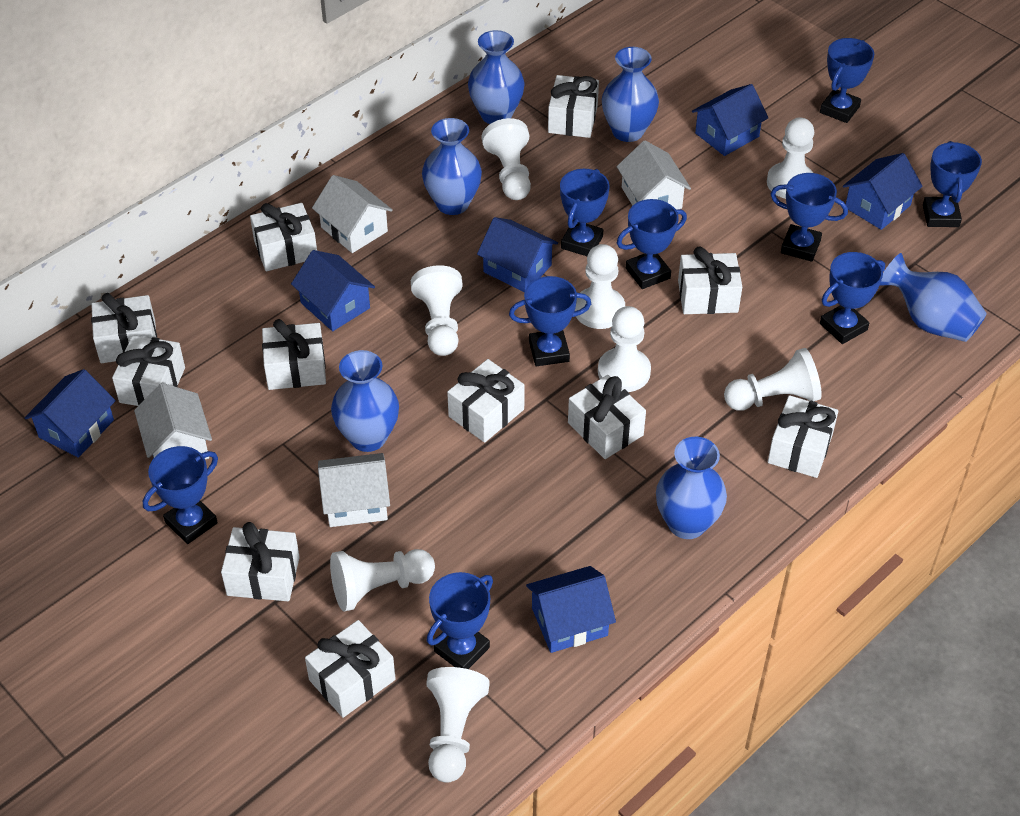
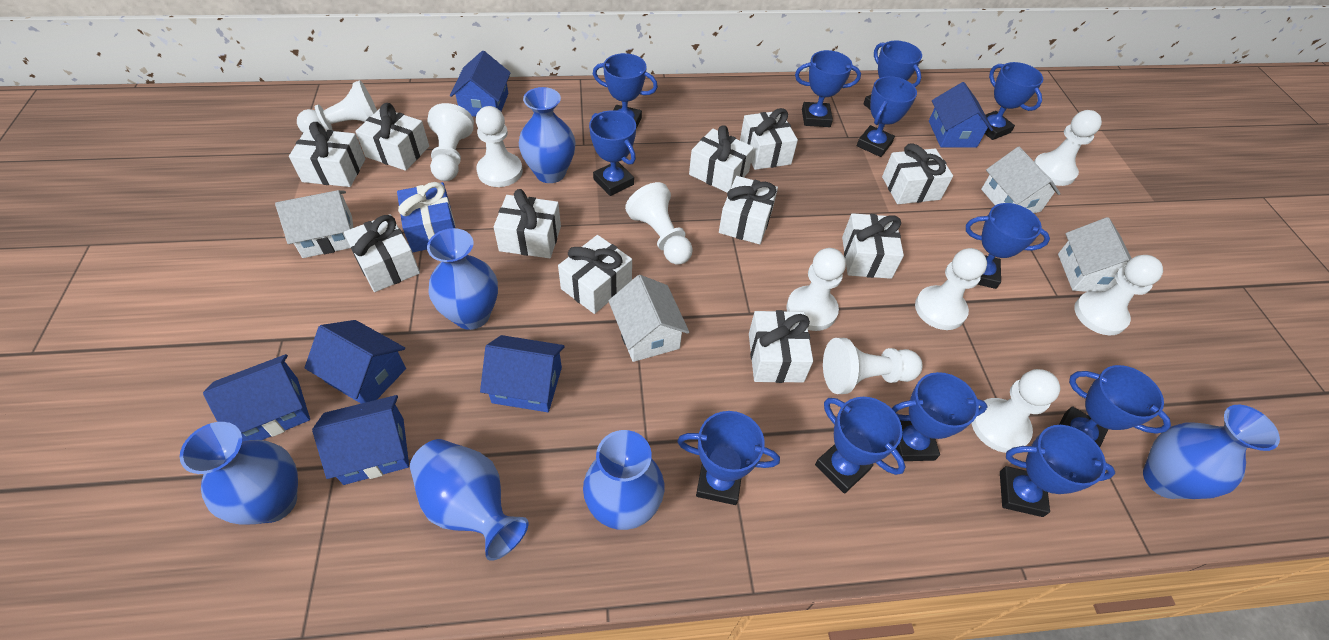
blue gift: 0 -> 1
blue trophy: 9 -> 12
white pawn: 8 -> 10

